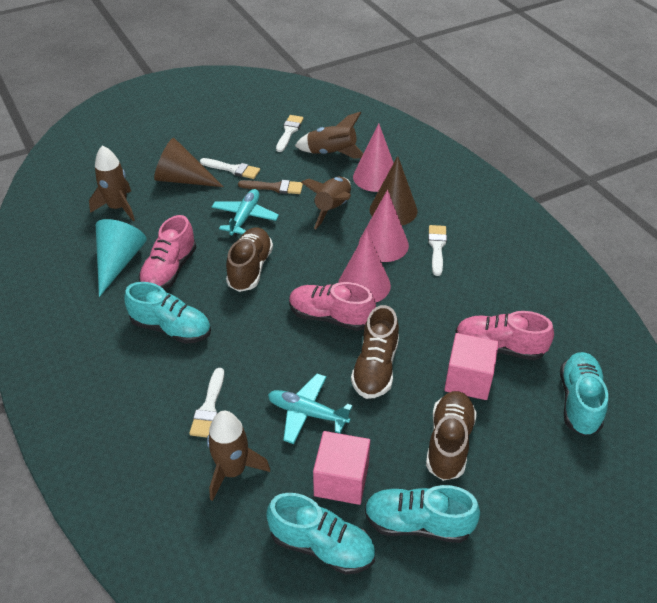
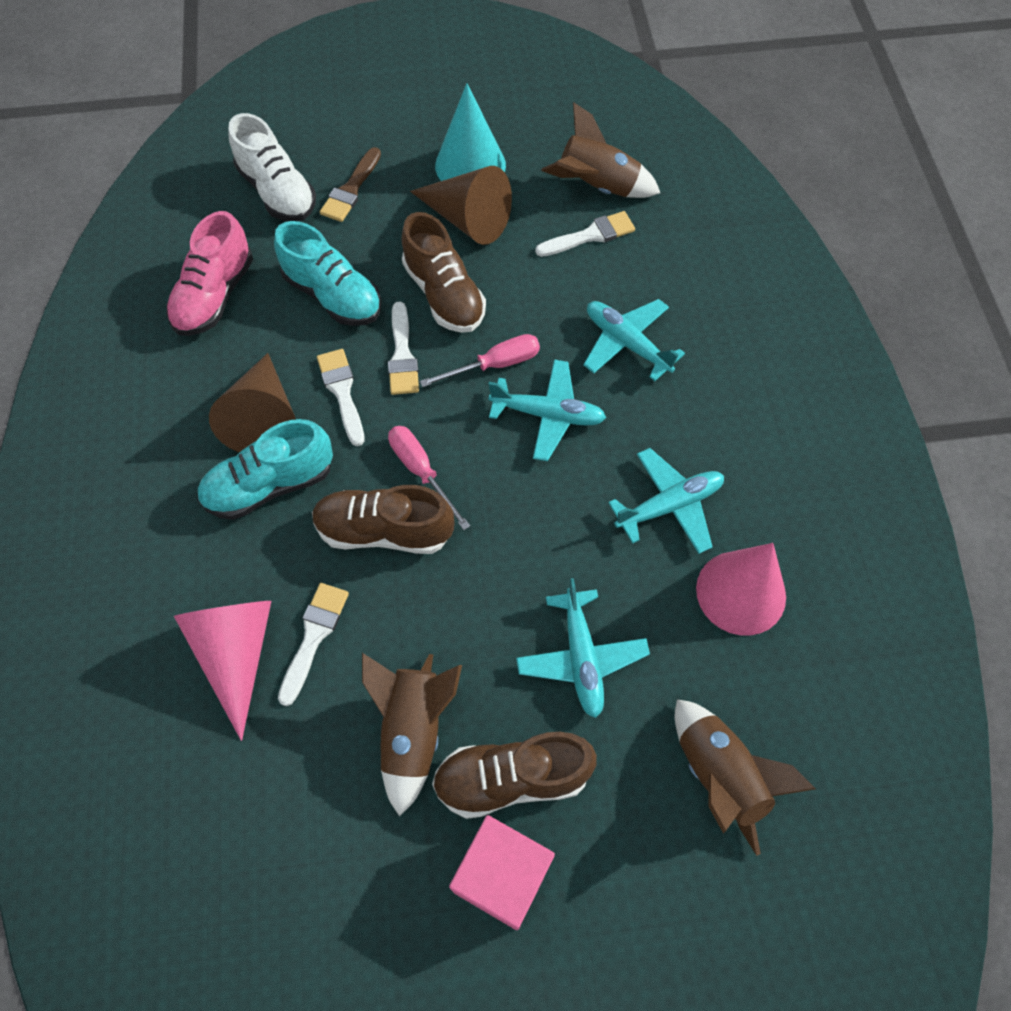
brown rocket: 4 -> 3
pink cone: 3 -> 2
pink cube: 2 -> 1
pink screwdriver: 0 -> 2
pink shoe: 3 -> 1
turquoise plane: 2 -> 4
turquoise shoe: 4 -> 2
white shoe: 0 -> 1

